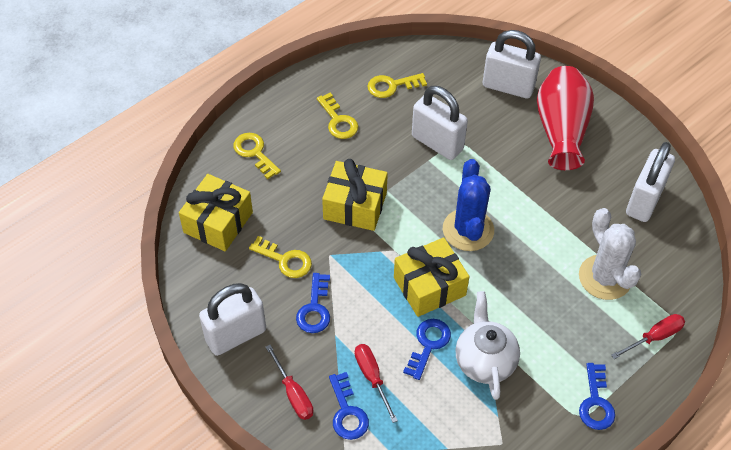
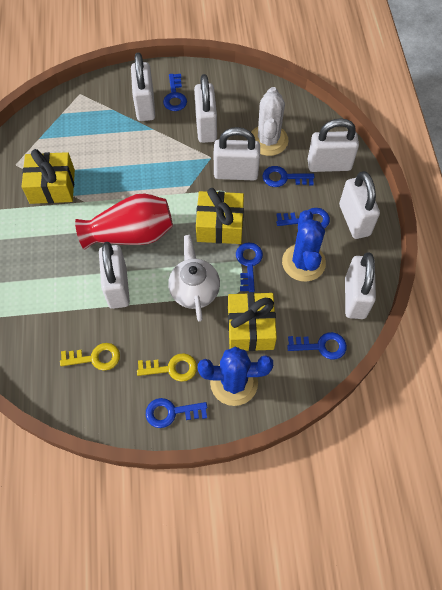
blue cactus: 1 -> 2
blue key: 4 -> 6
red screwdriver: 3 -> 0
white padlock: 4 -> 7
yellow key: 4 -> 2

